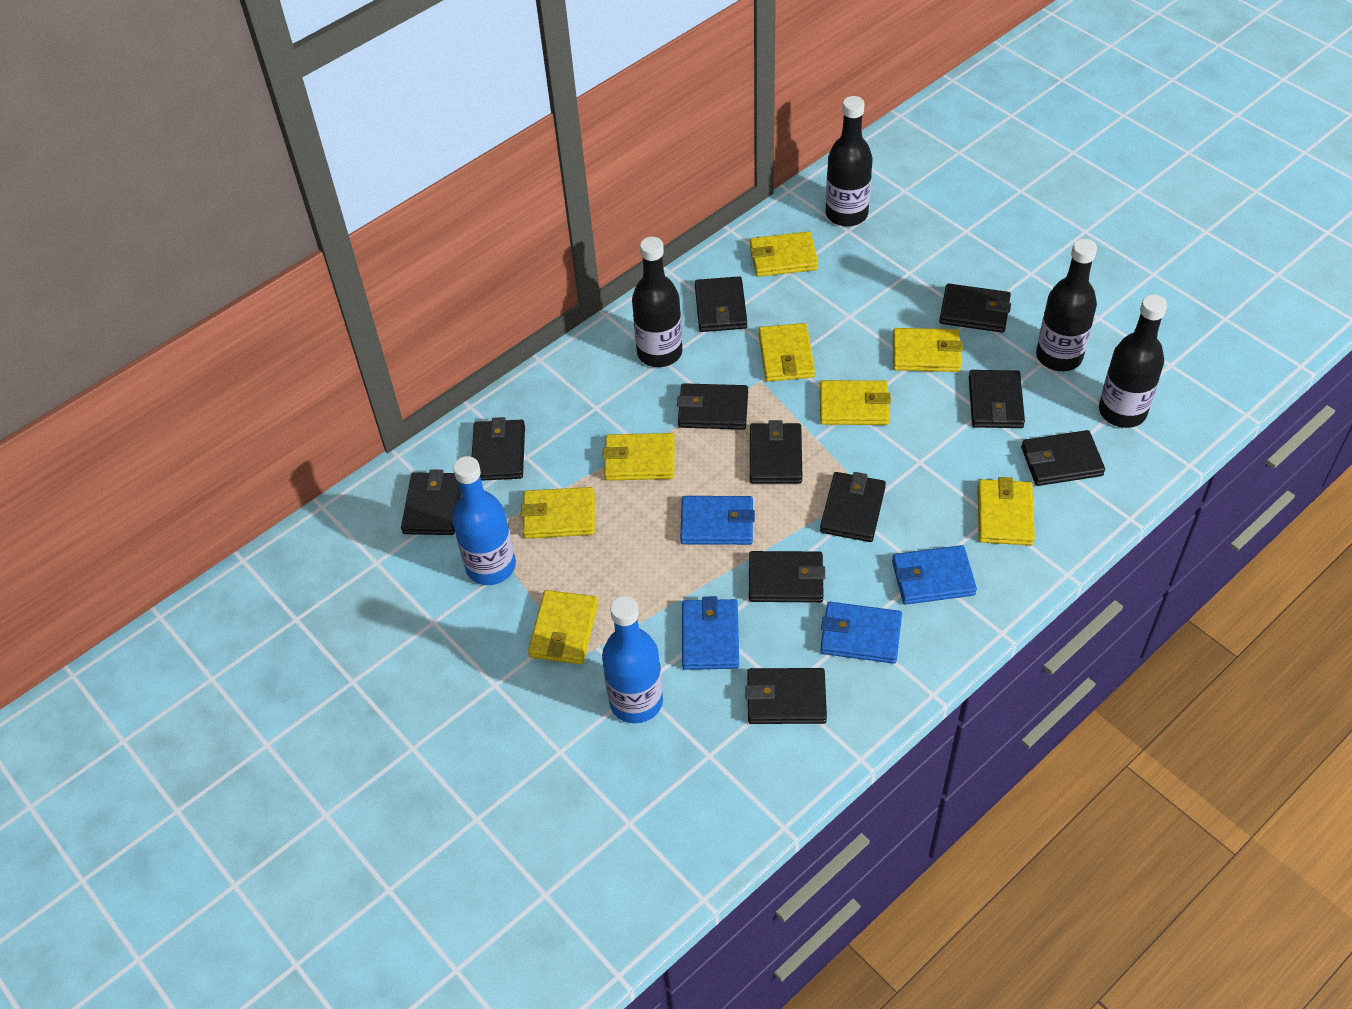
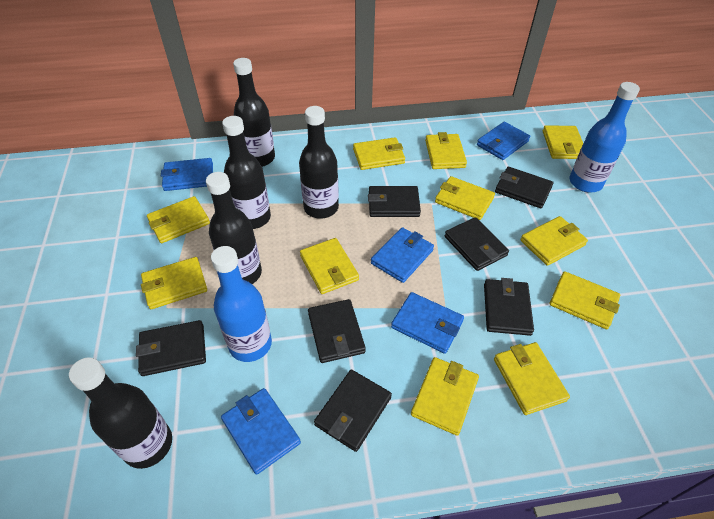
black bottle: 4 -> 5
black wallet: 11 -> 7
blue wallet: 4 -> 5
yellow wallet: 8 -> 11

